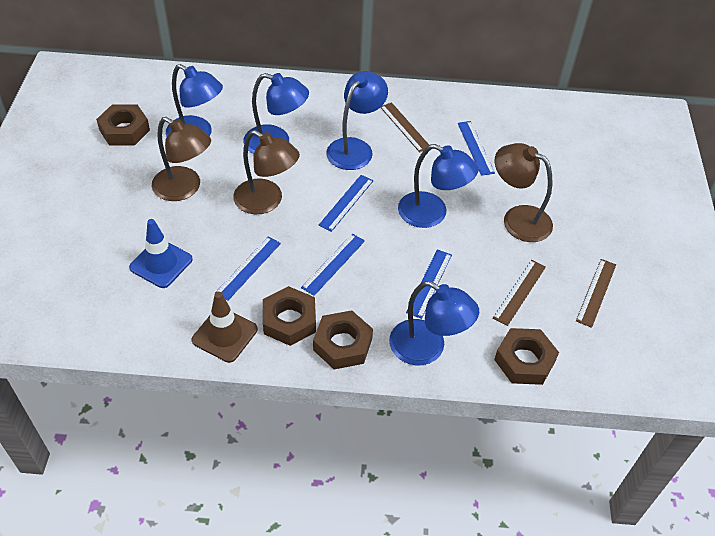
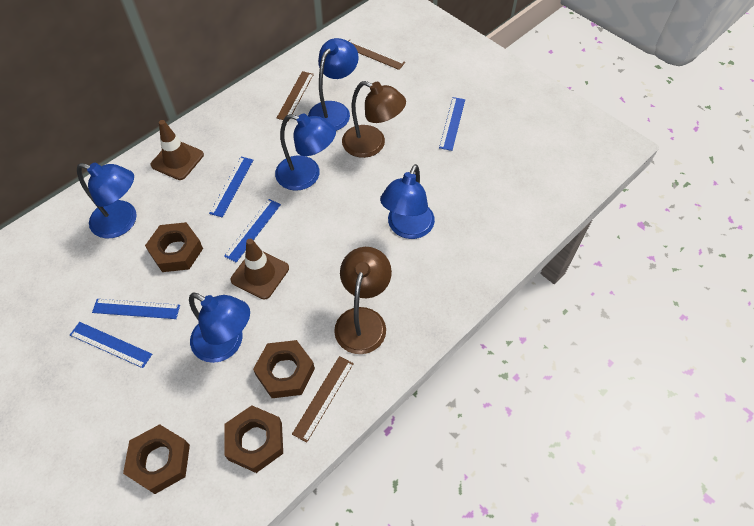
blue traffic cone: 1 -> 0
brown lamp: 3 -> 2
brown traffic cone: 1 -> 2

